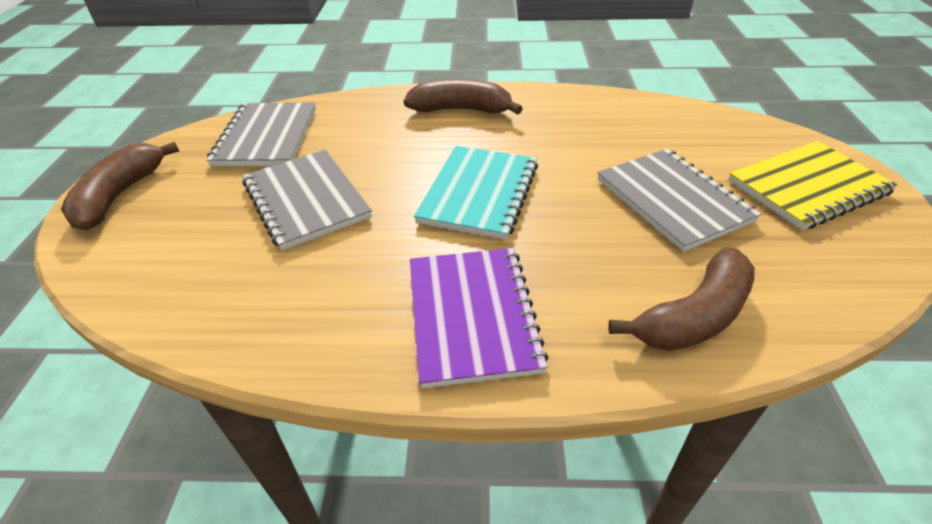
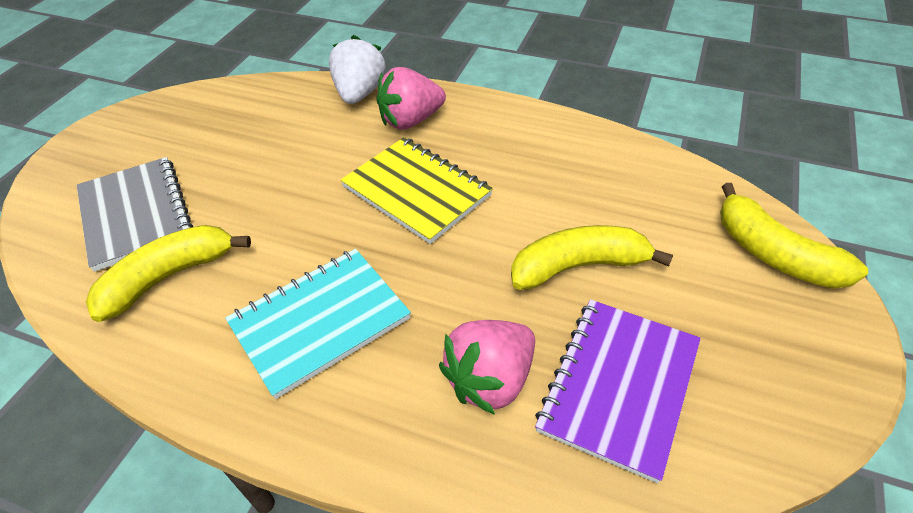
brown banana: 3 -> 0
grey notebook: 3 -> 1
pink strawberry: 0 -> 2
white strawberry: 0 -> 1
yellow banana: 0 -> 3

